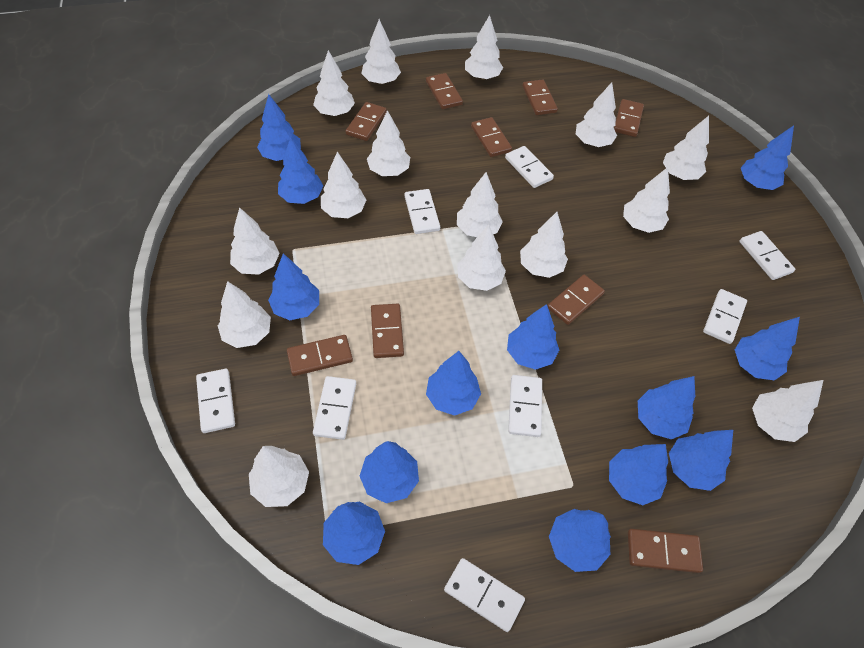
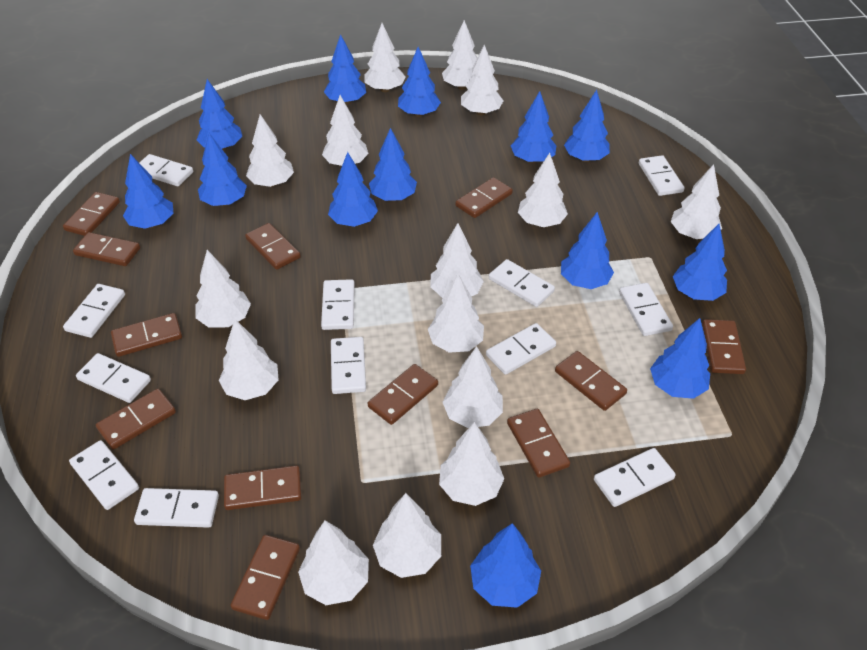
brown domino: 9 -> 12
white domino: 8 -> 12

